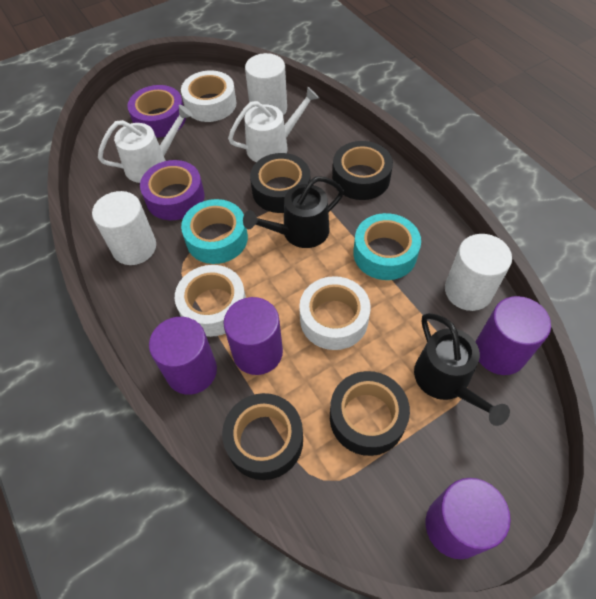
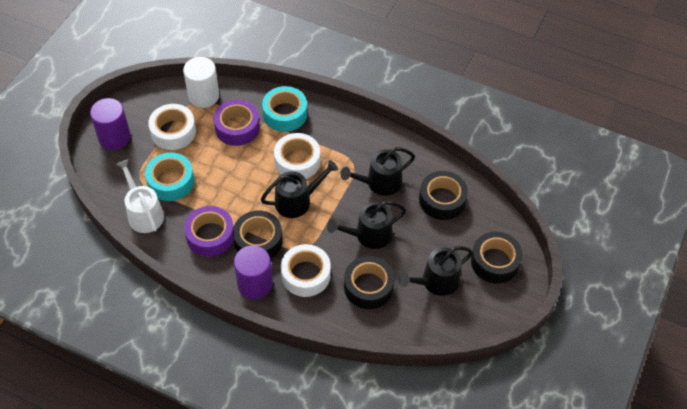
black watering can: 2 -> 4
purple cylinder: 4 -> 2
white cylinder: 3 -> 1
white watering can: 2 -> 1

